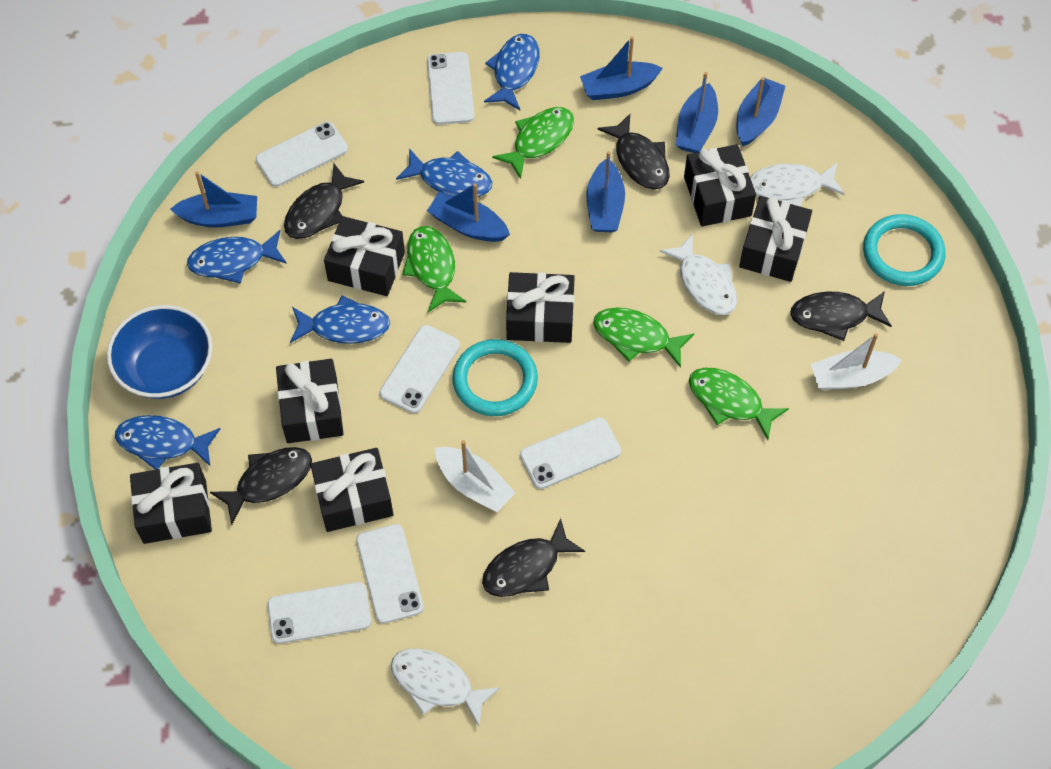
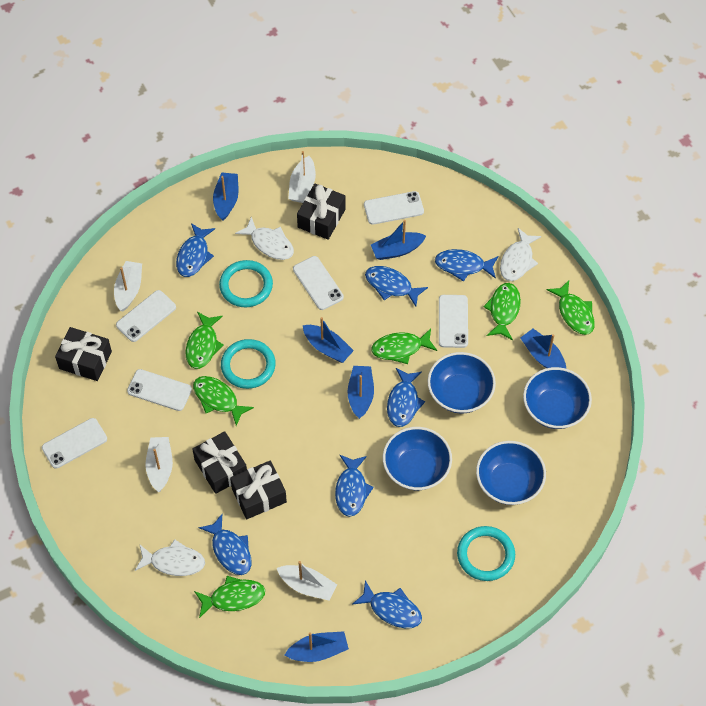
black fish: 5 -> 0
black gift: 7 -> 4
blue bowl: 1 -> 4
blue fish: 5 -> 7
green fish: 4 -> 6
turquoise ring: 2 -> 3
white boat: 2 -> 4

